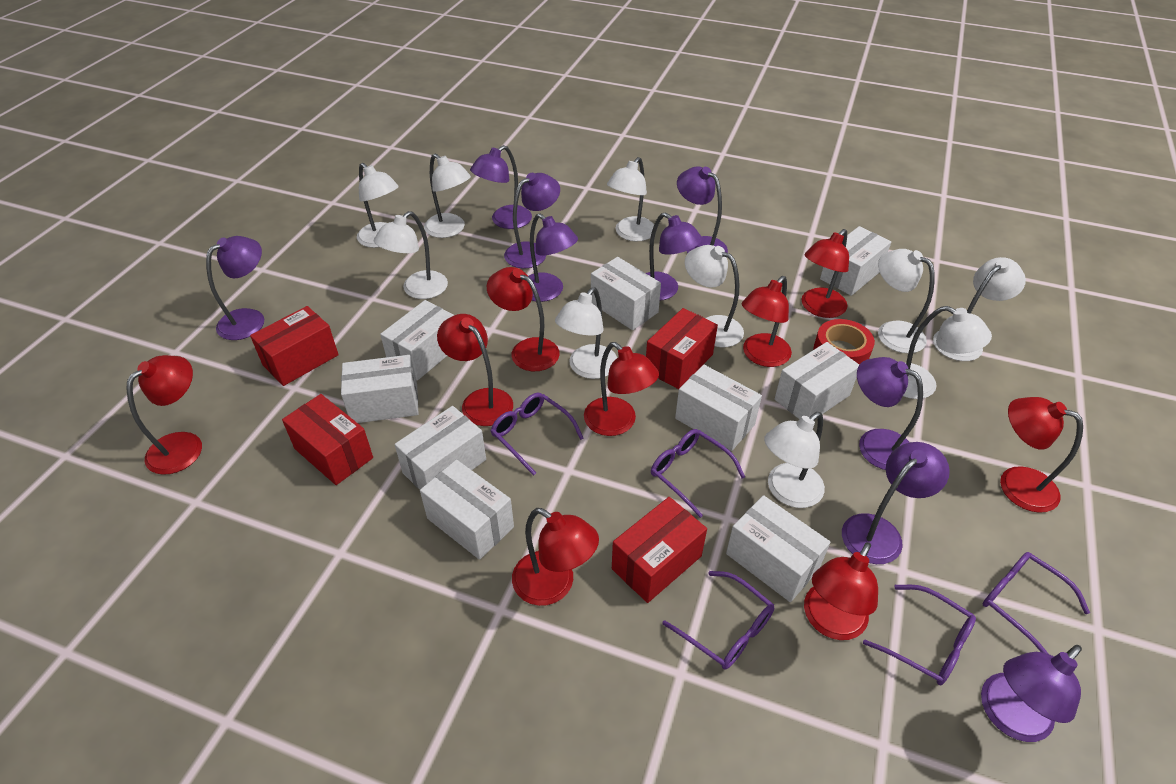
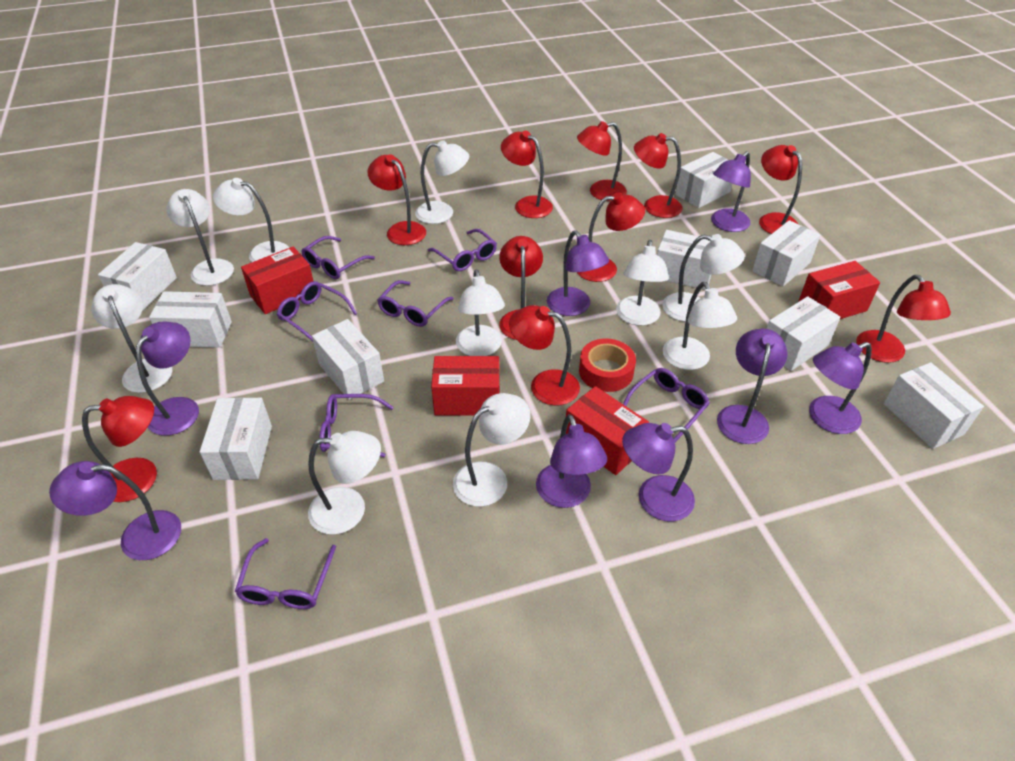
purple glasses: 5 -> 7
purple lamp: 9 -> 8
red lamp: 9 -> 10

